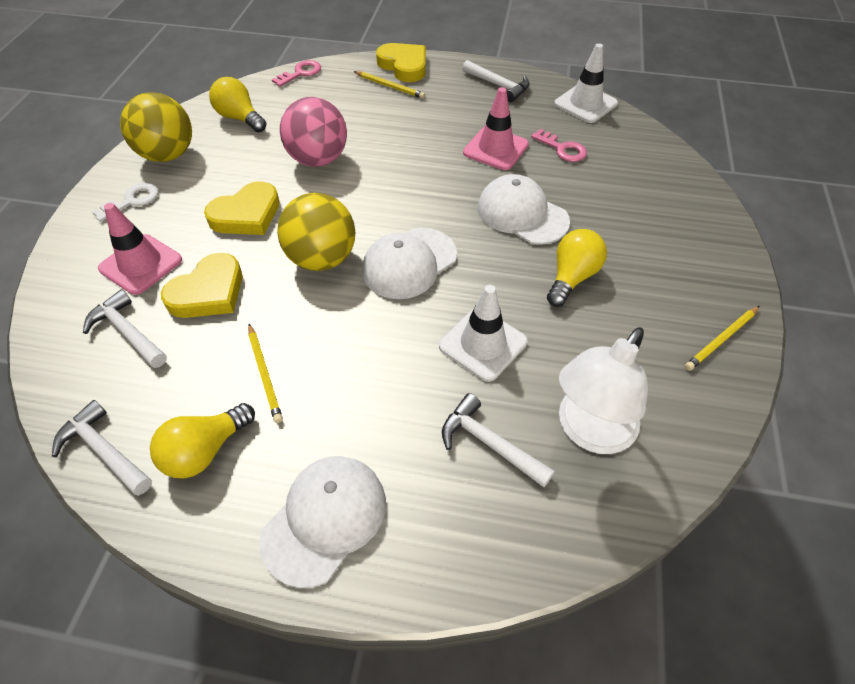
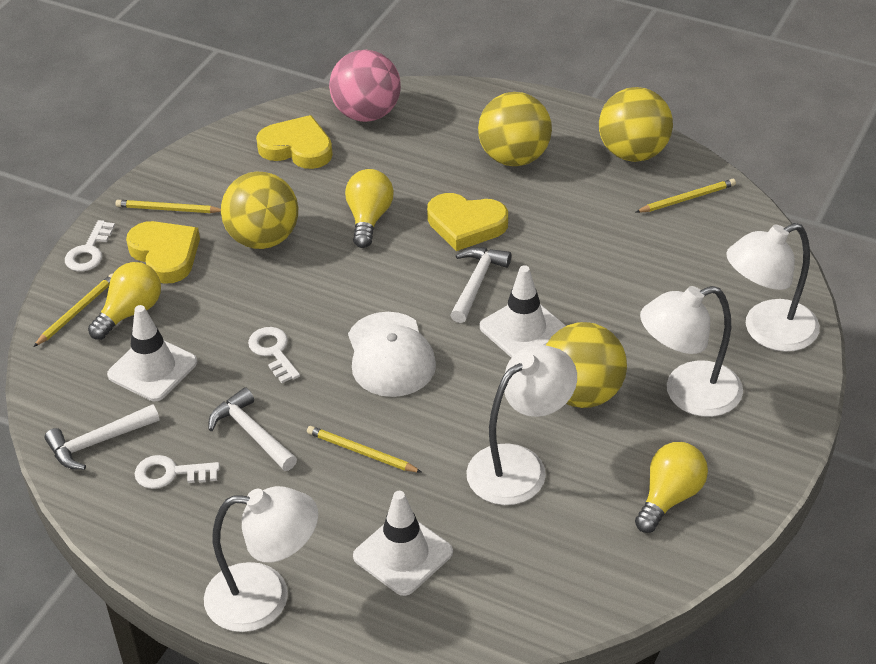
pink key: 2 -> 0
pink traffic cone: 2 -> 0
white cap: 3 -> 1
white hammer: 4 -> 3
white key: 1 -> 3
white lamp: 1 -> 4
white traffic cone: 2 -> 3
yellow ball: 2 -> 4
yellow pencil: 3 -> 4

